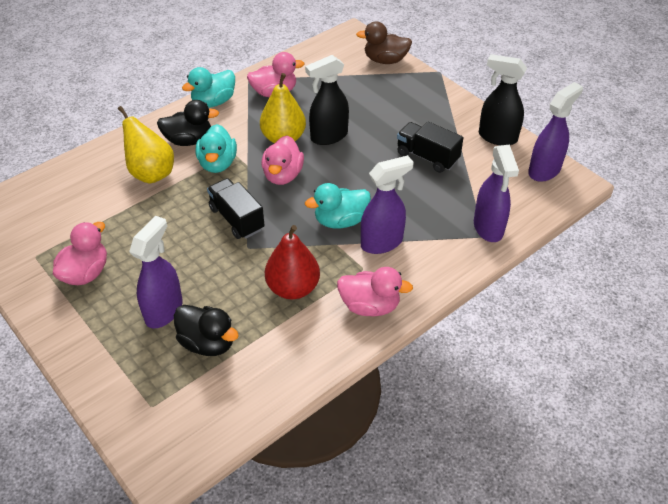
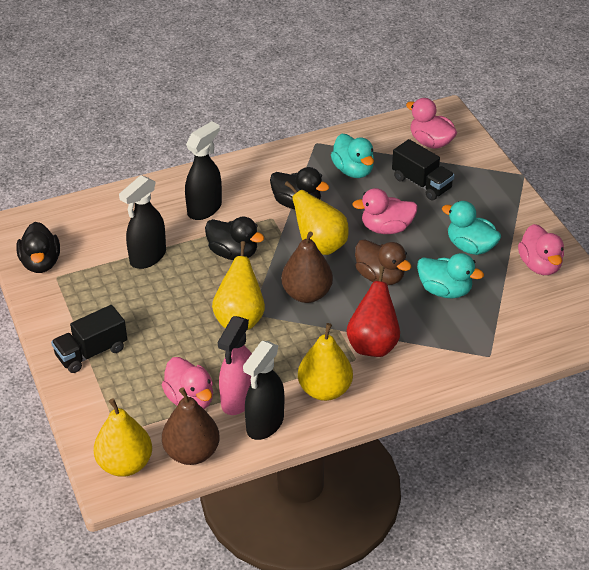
black duck: 2 -> 3
black spray bottle: 2 -> 3
brown pear: 0 -> 2
pink spray bottle: 0 -> 1
purple spray bottle: 4 -> 0
yellow pear: 2 -> 4

